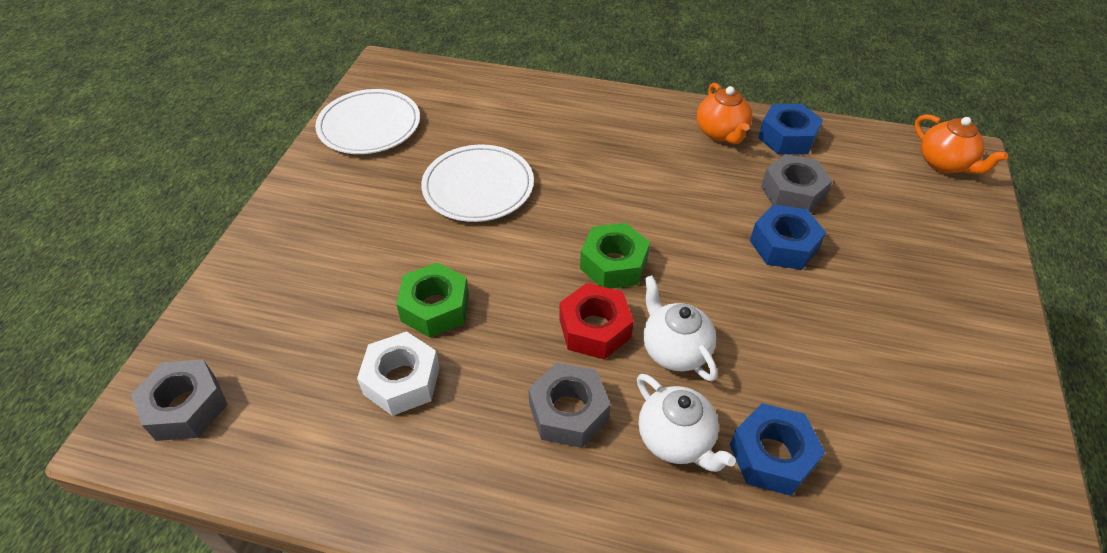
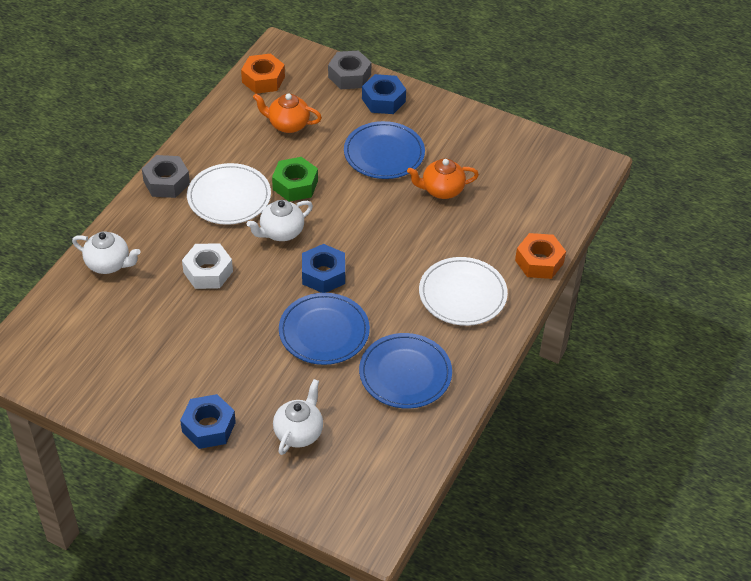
blue plate: 0 -> 3
green nut: 2 -> 1
grey nut: 3 -> 2
orange nut: 0 -> 2
red nut: 1 -> 0
white teapot: 2 -> 3

